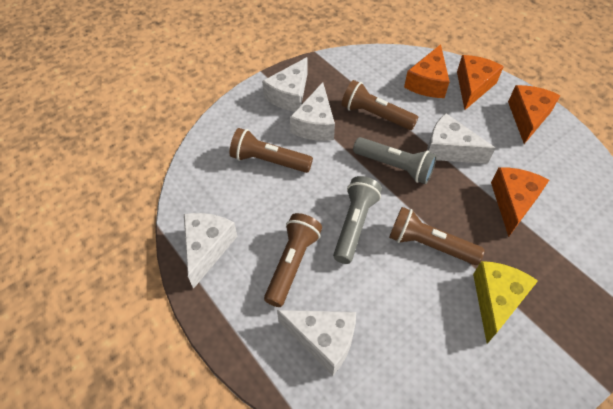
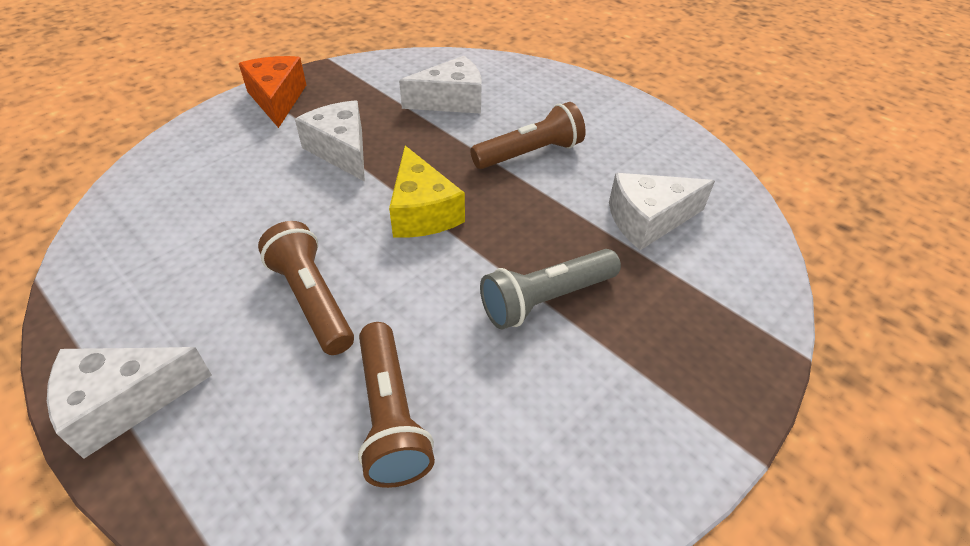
brown flashlight: 4 -> 3
grey flashlight: 2 -> 1
orange cheese: 4 -> 1
white cheese: 5 -> 4

